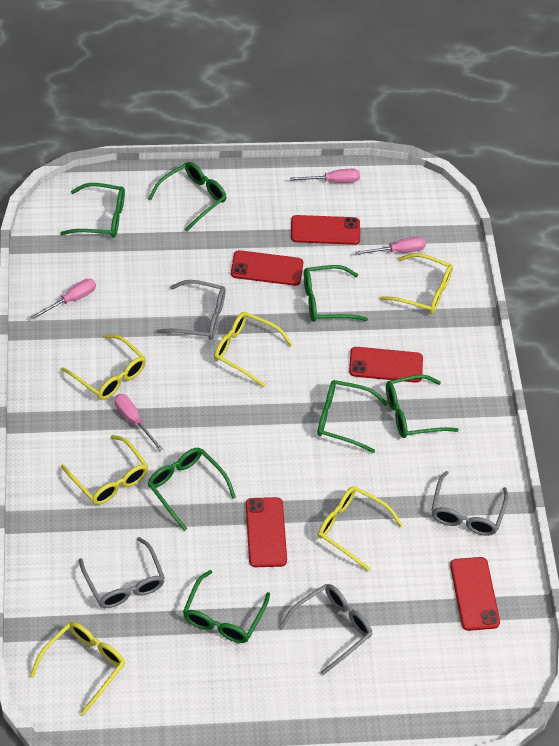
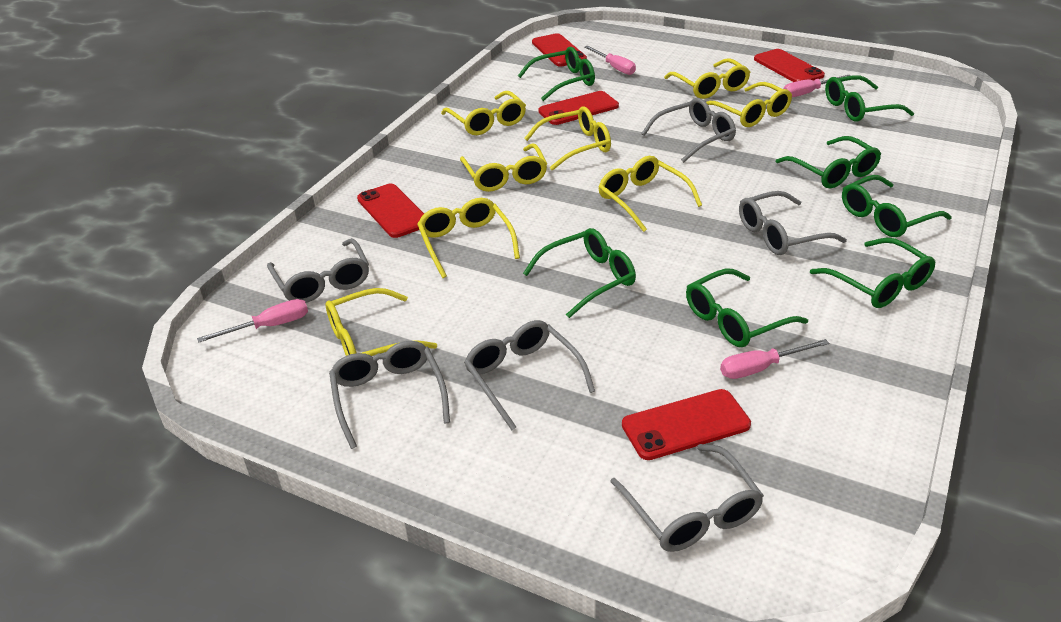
grey glasses: 4 -> 6
yellow glasses: 6 -> 8

